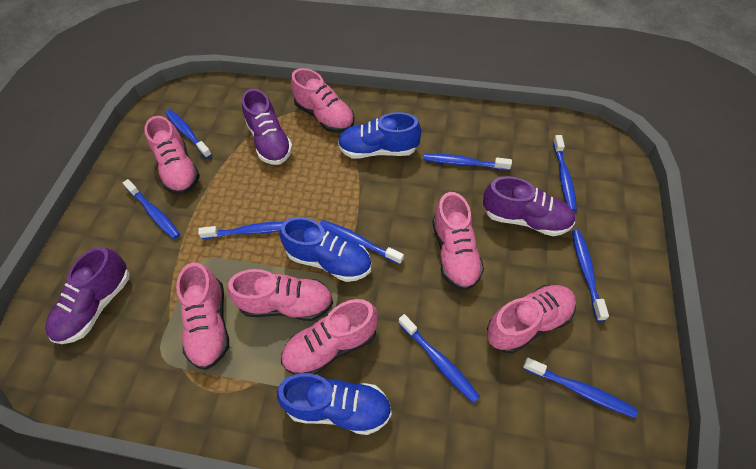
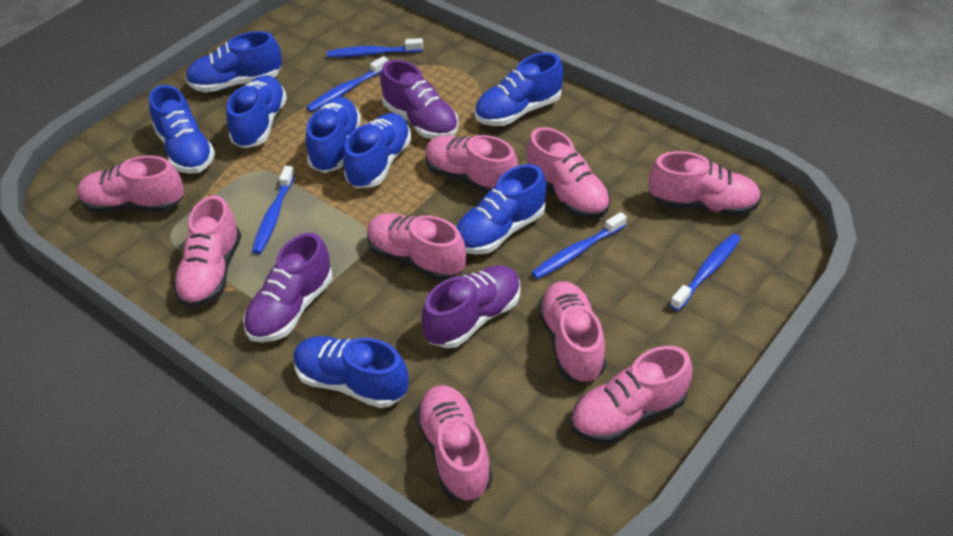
blue shoe: 3 -> 8
blue toothbrush: 9 -> 5
pink shoe: 7 -> 9

